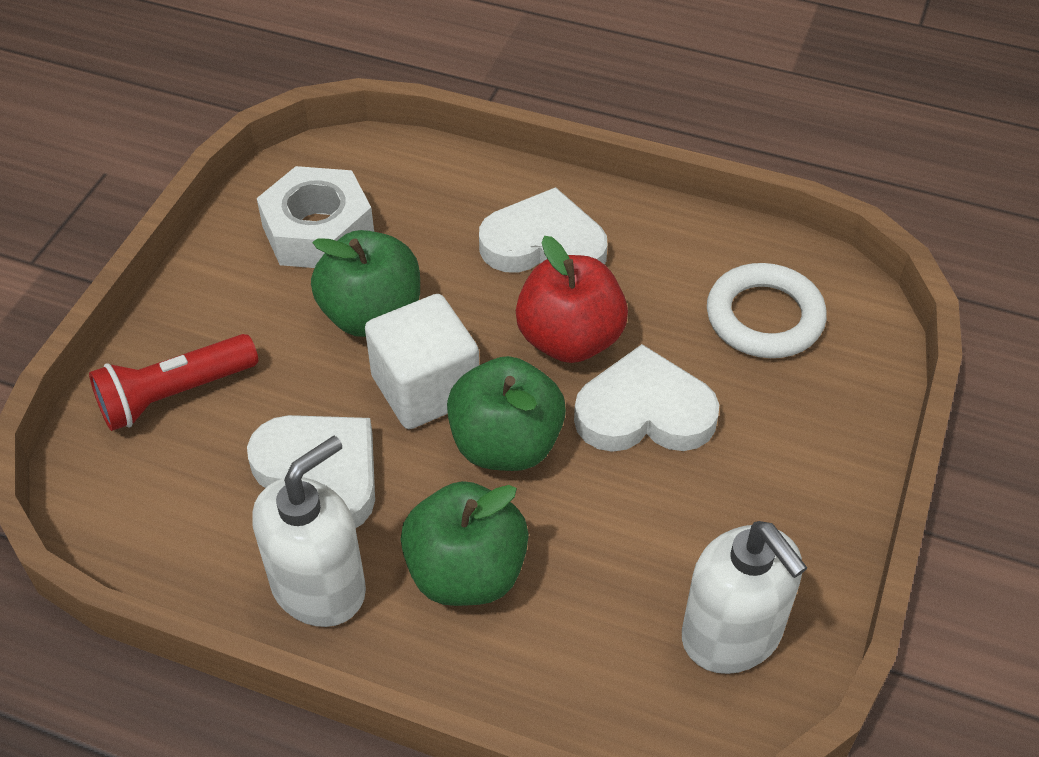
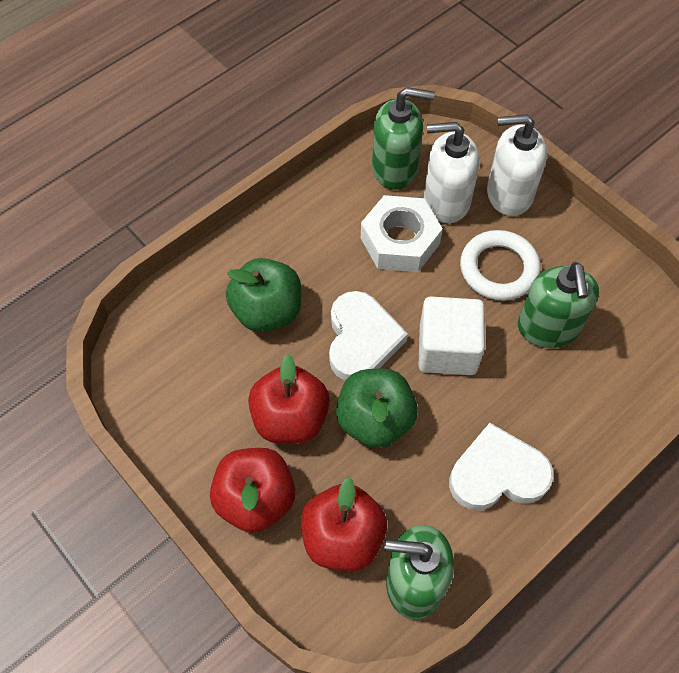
green apple: 3 -> 2
green soap dispenser: 0 -> 3
red apple: 1 -> 3
red flashlight: 1 -> 0
white heart: 3 -> 2

